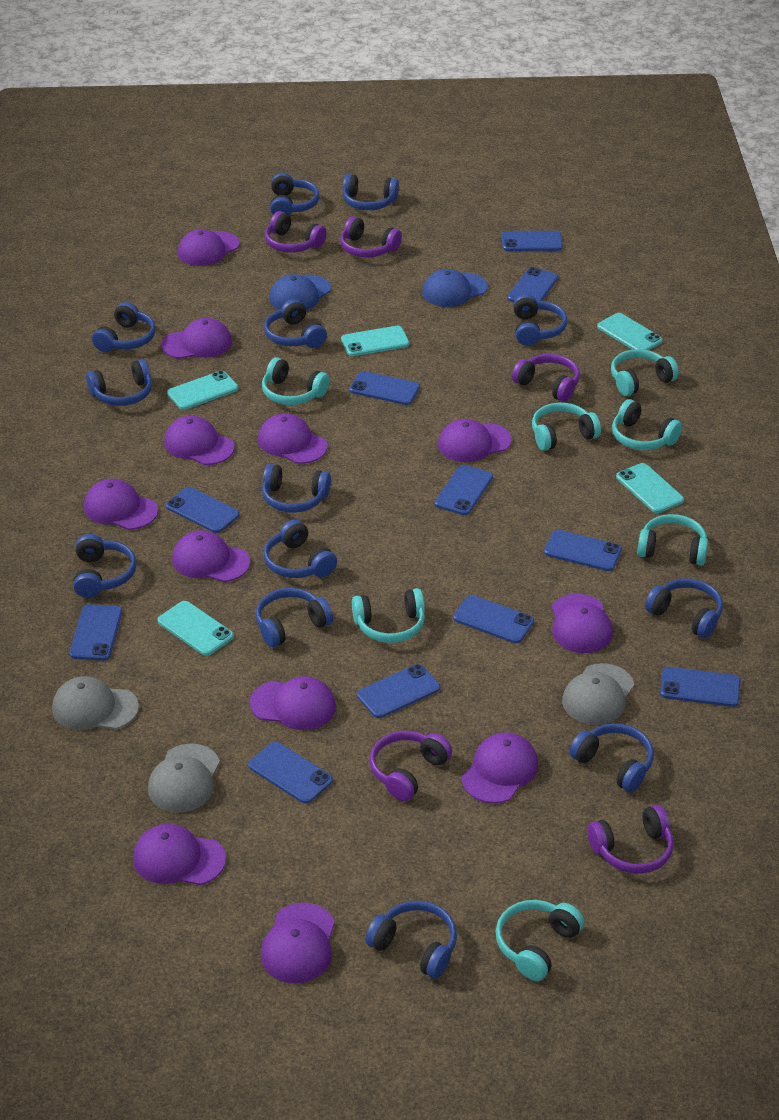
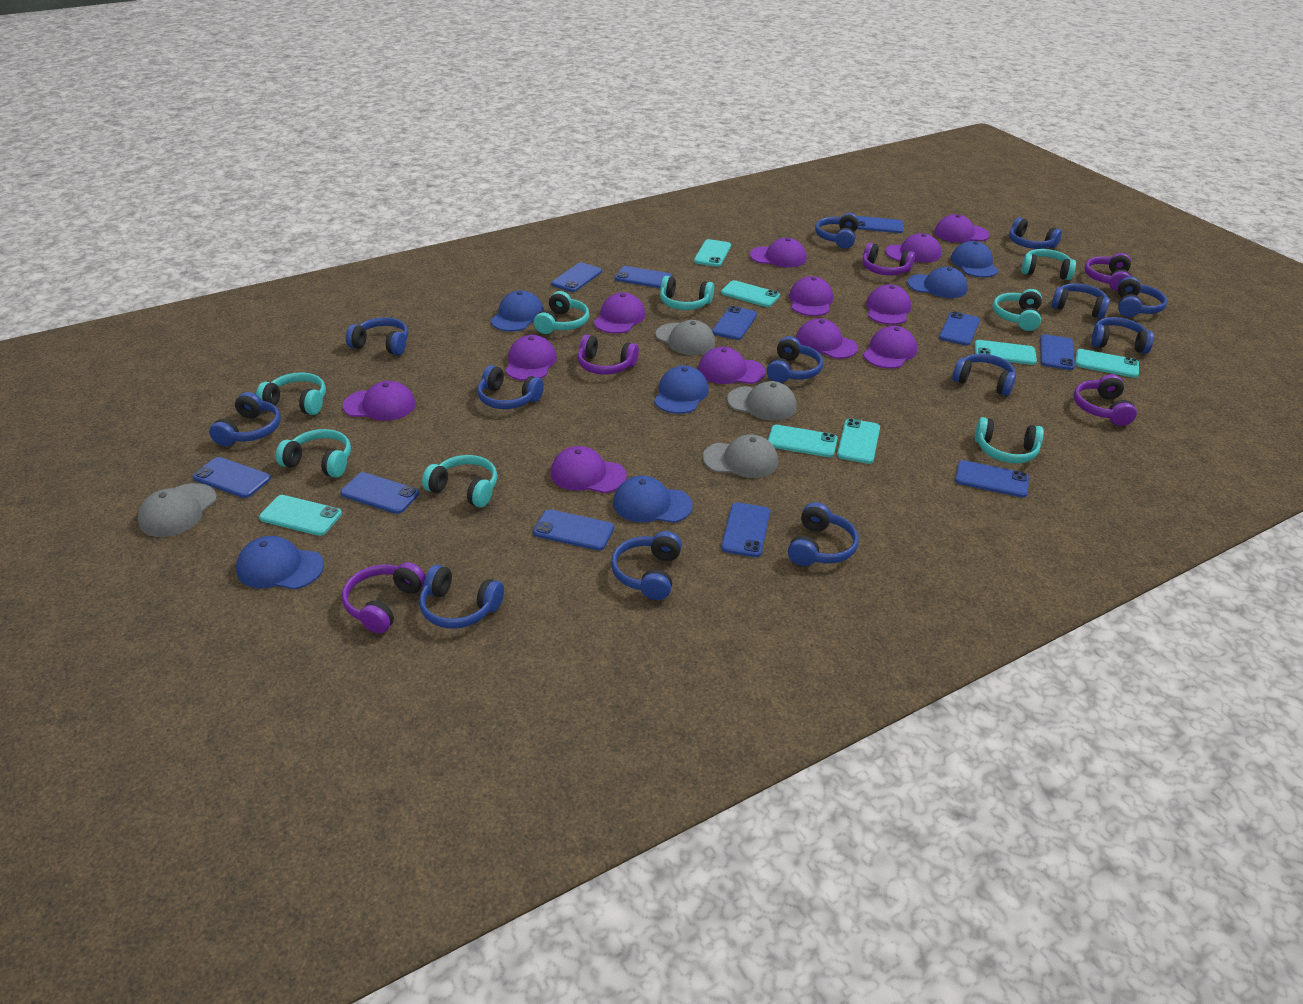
blue cap: 2 -> 6
grey cap: 3 -> 4
turquoise headphones: 7 -> 8
turquoise phone: 5 -> 7

